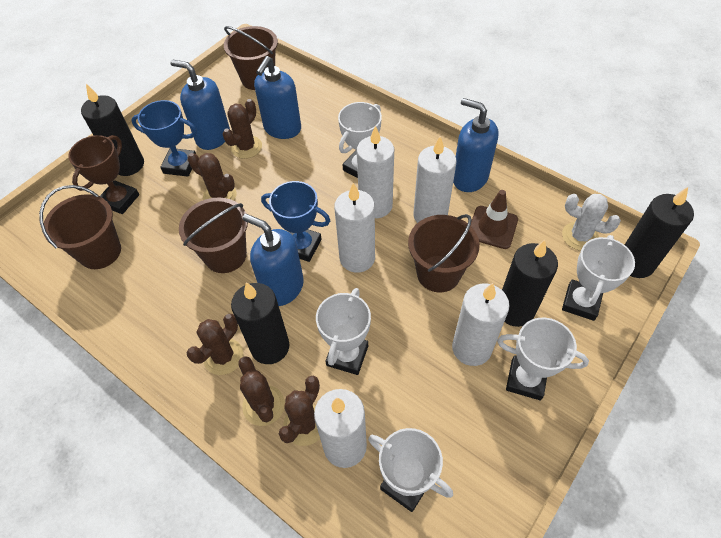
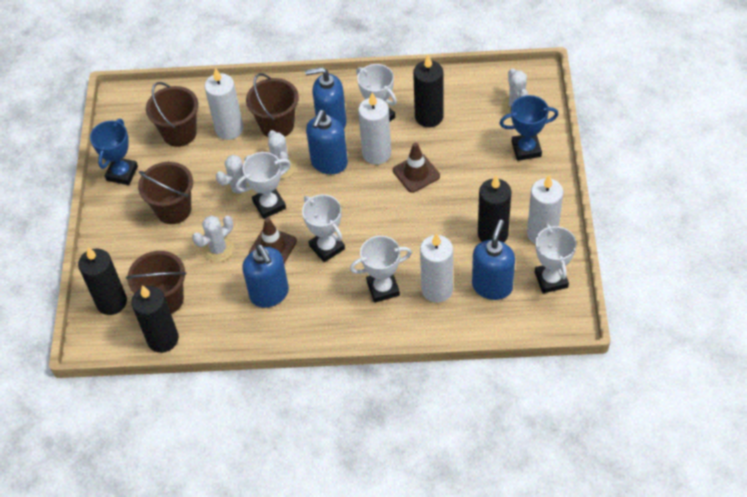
brown cactus: 5 -> 0
brown traffic cone: 1 -> 2
brown trophy: 1 -> 0
white cactus: 1 -> 4
white candle: 5 -> 4

